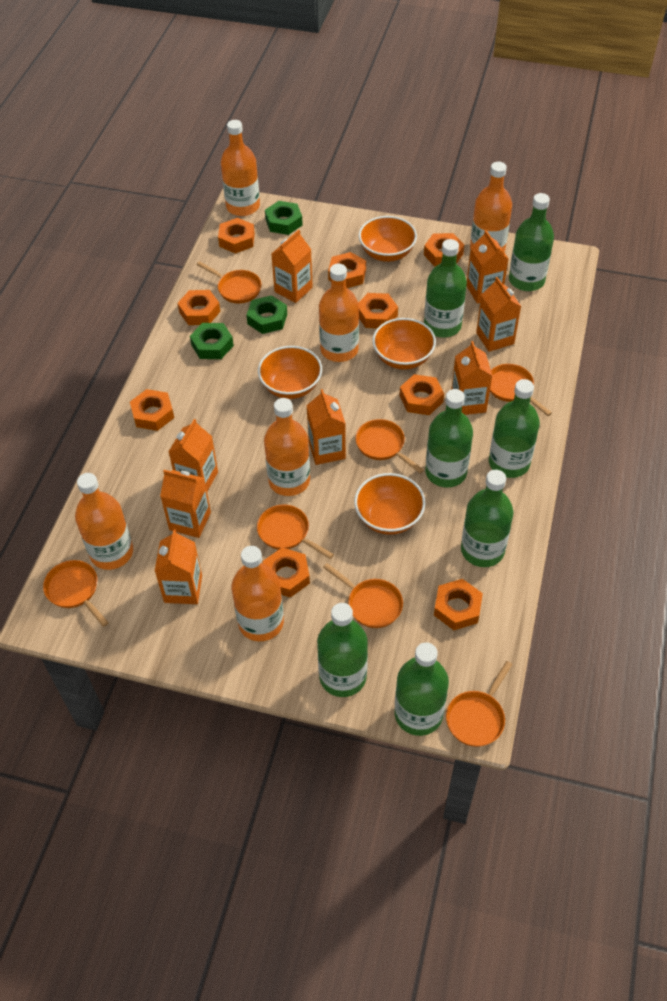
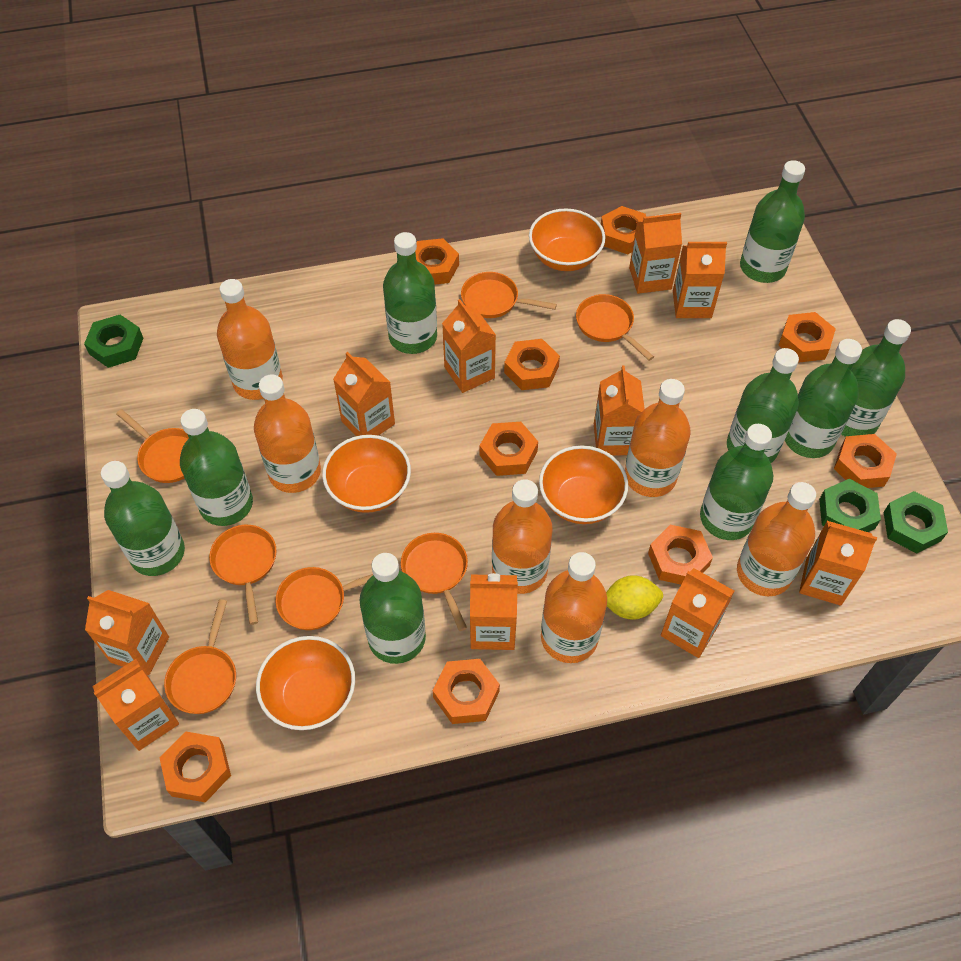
green bottle: 7 -> 9
orange carton: 8 -> 10
yellow lemon: 0 -> 1

